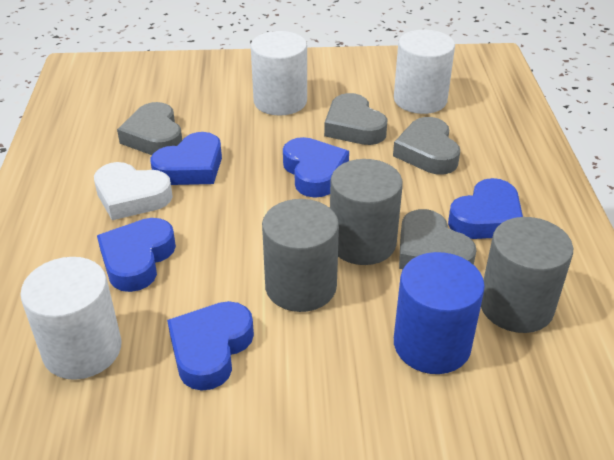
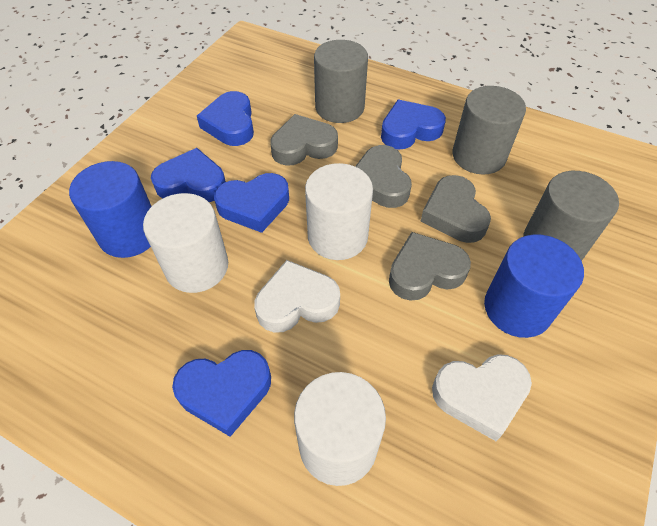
blue cylinder: 1 -> 2
white heart: 1 -> 2

